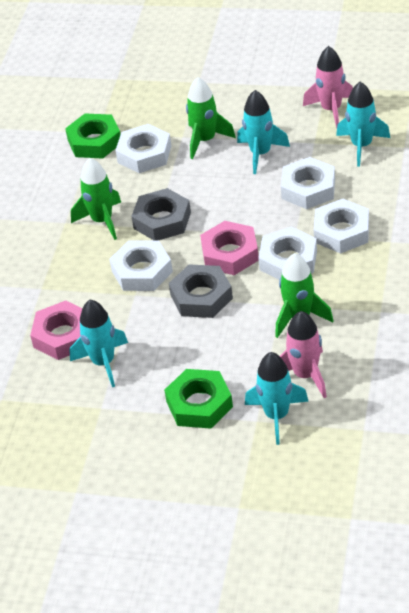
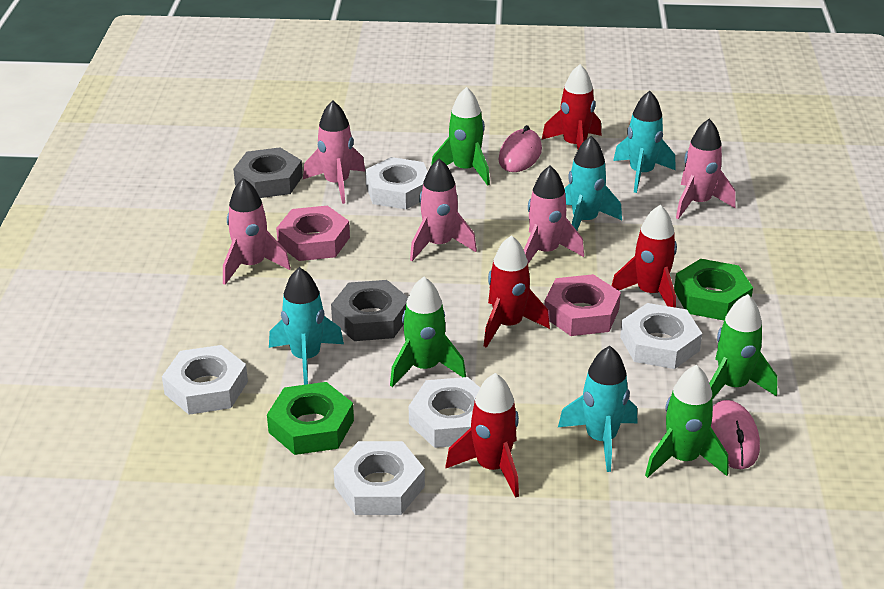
green rocket: 3 -> 4
pink mouse: 0 -> 2
pink rocket: 2 -> 5
red rocket: 0 -> 4

